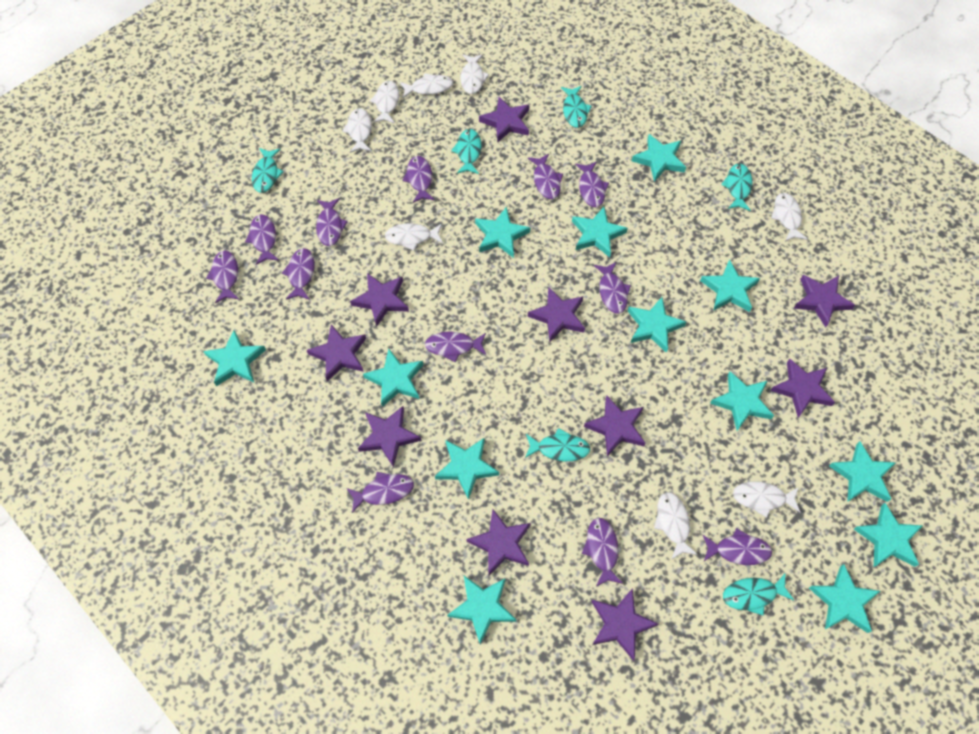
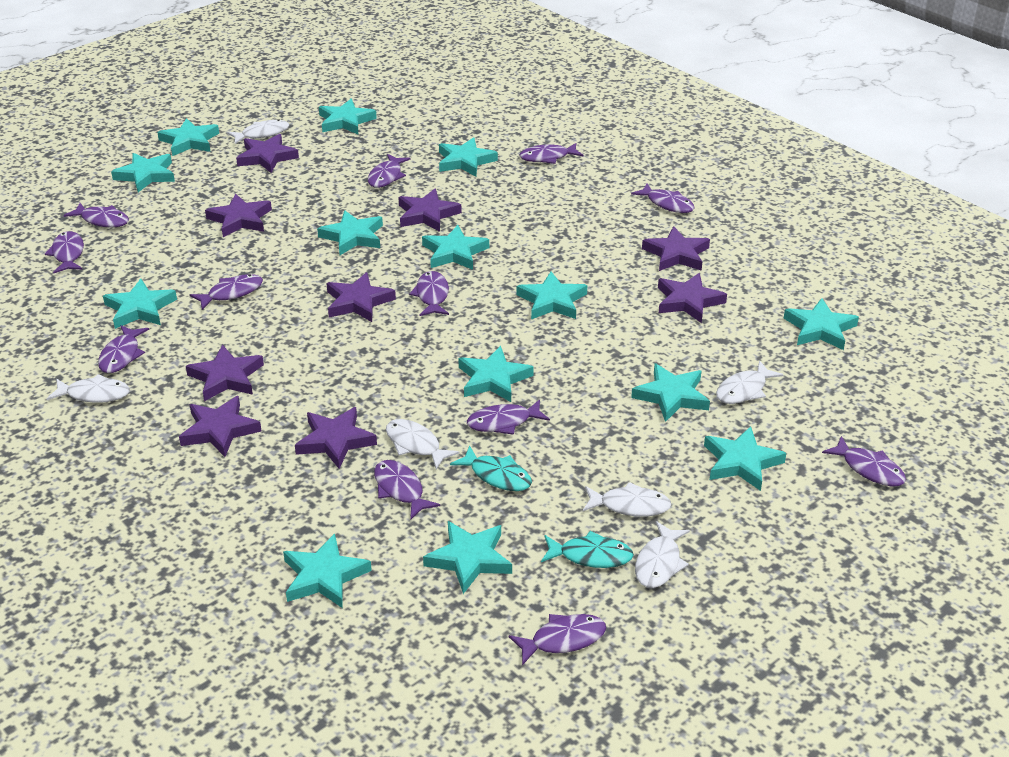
purple star: 10 -> 9
turquoise fish: 6 -> 2
turquoise star: 13 -> 14
white fish: 8 -> 6

